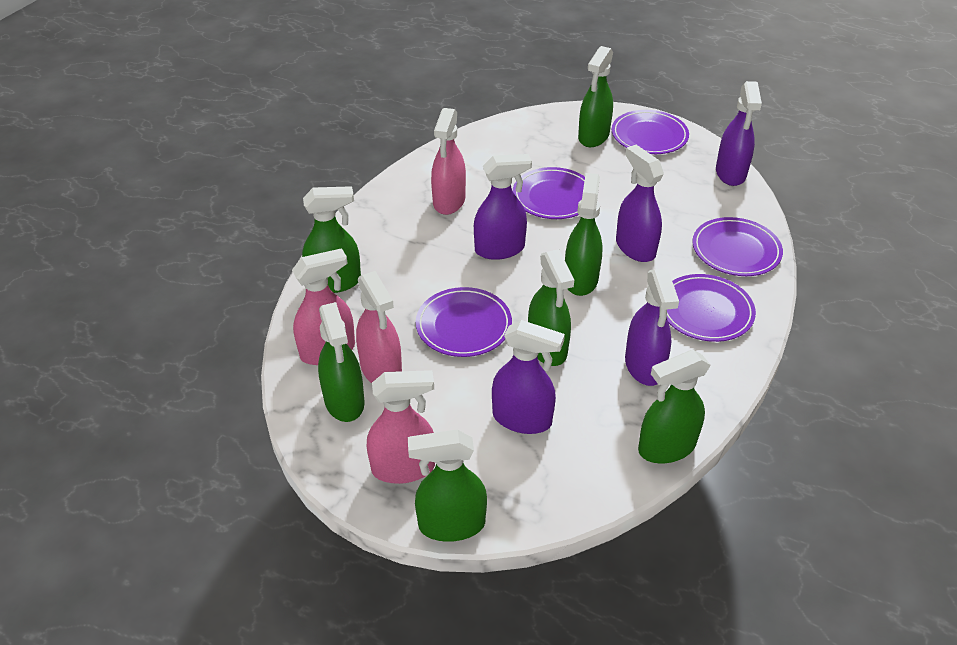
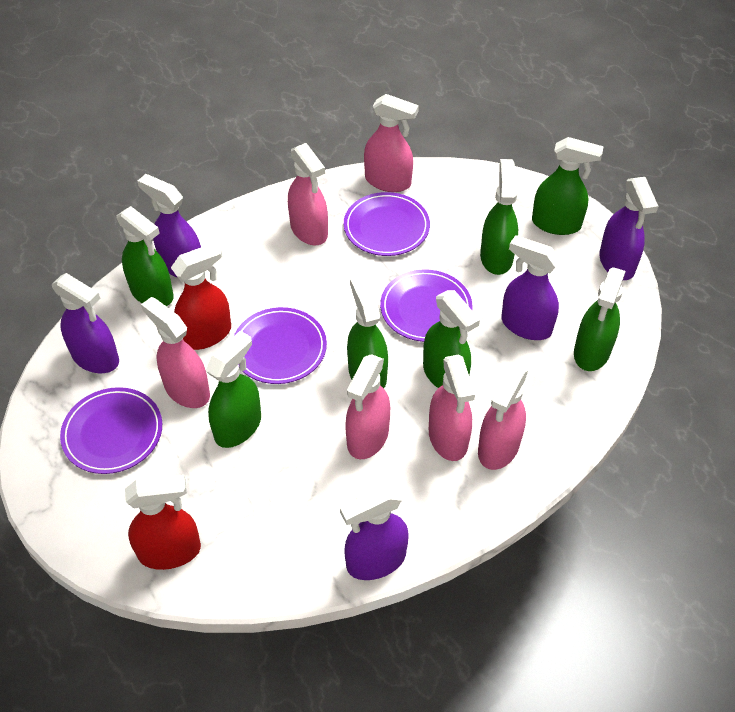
pink spray bottle: 4 -> 6
purple plate: 5 -> 4
red spray bottle: 0 -> 2

